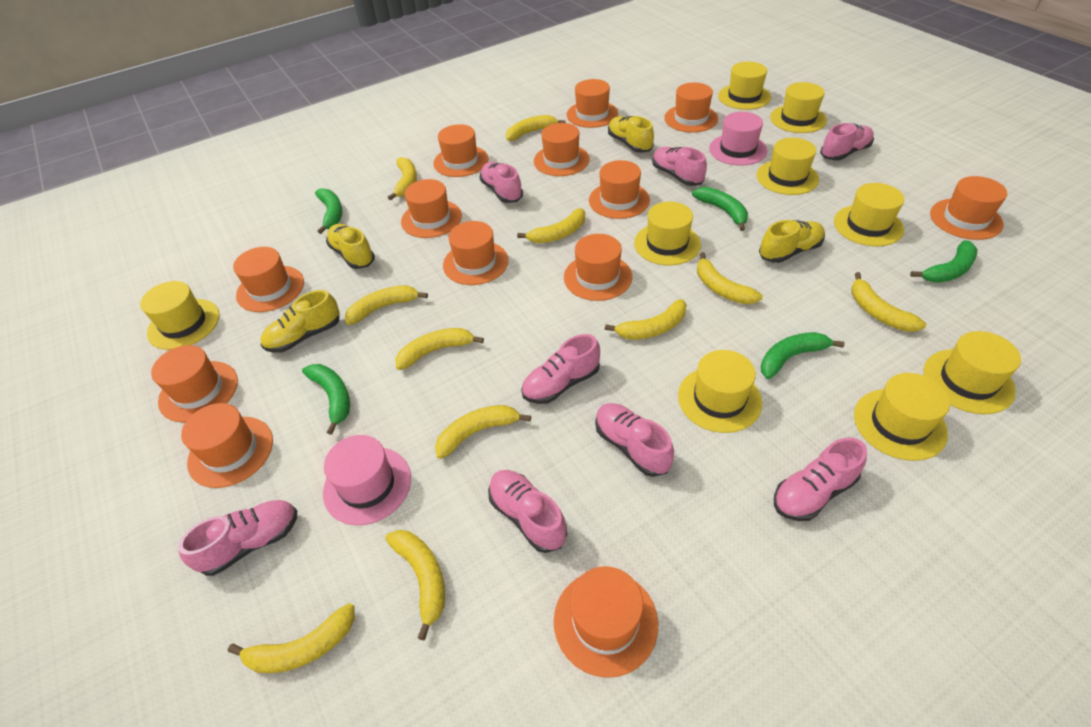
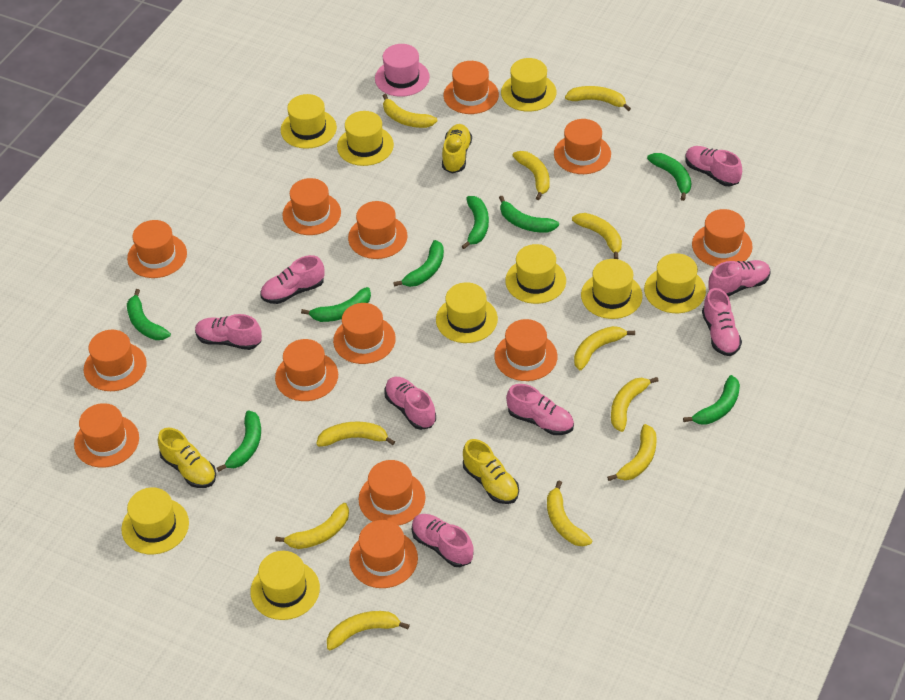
green banana: 5 -> 8
pink hat: 2 -> 1
yellow shoe: 4 -> 3

